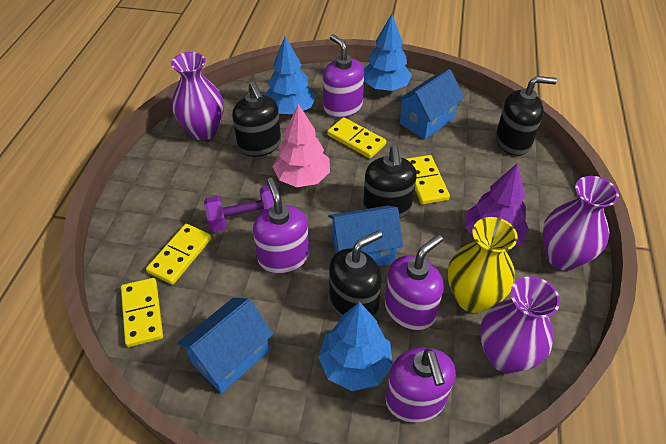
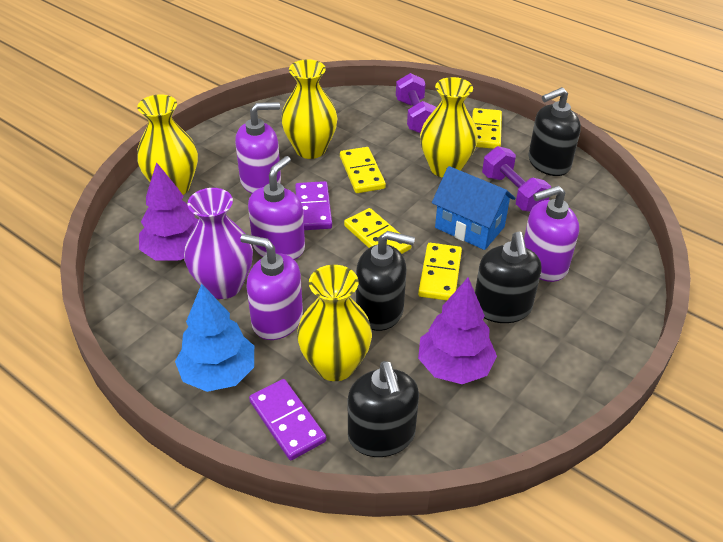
blue house: 3 -> 1
blue tree: 3 -> 1
pink tree: 1 -> 0
purple domino: 0 -> 2
purple dumbbell: 1 -> 2
purple tree: 1 -> 2
purple vase: 3 -> 1
yellow vase: 1 -> 4

